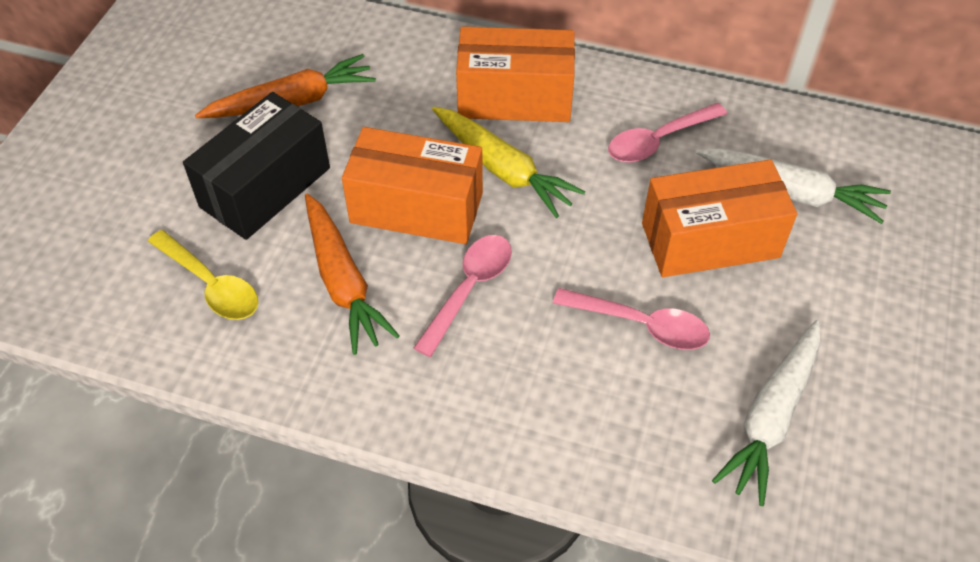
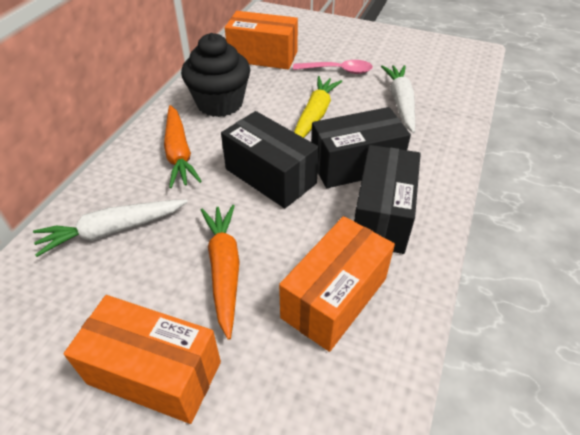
black box: 1 -> 3
black cupcake: 0 -> 1
pink spoon: 3 -> 1
yellow spoon: 1 -> 0

